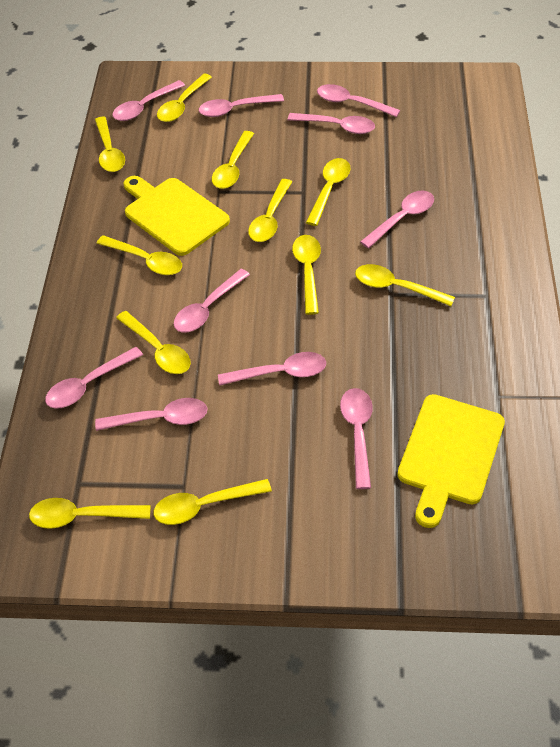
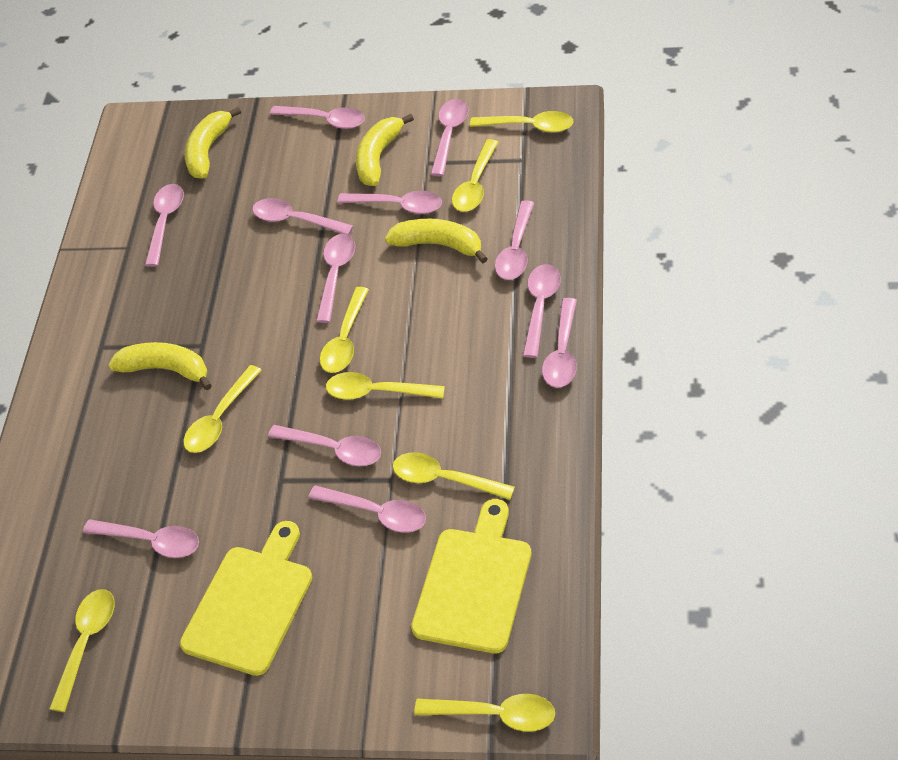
pink spoon: 10 -> 12
yellow banana: 0 -> 4
yellow spoon: 11 -> 8

